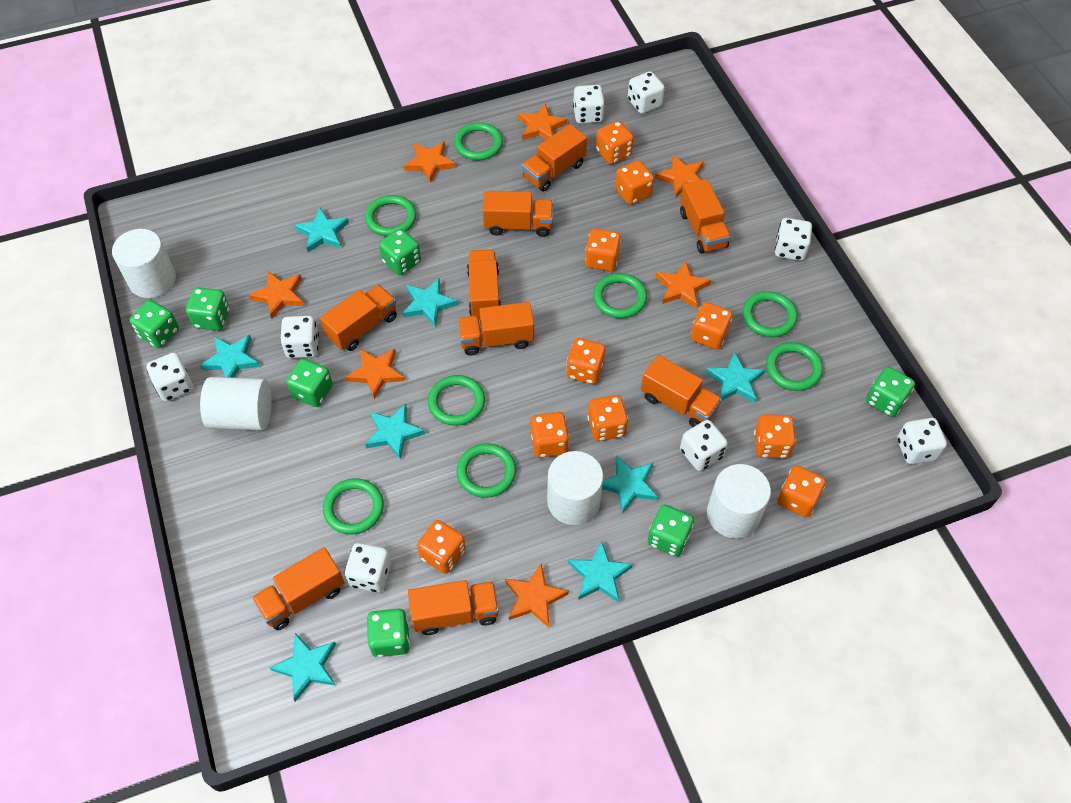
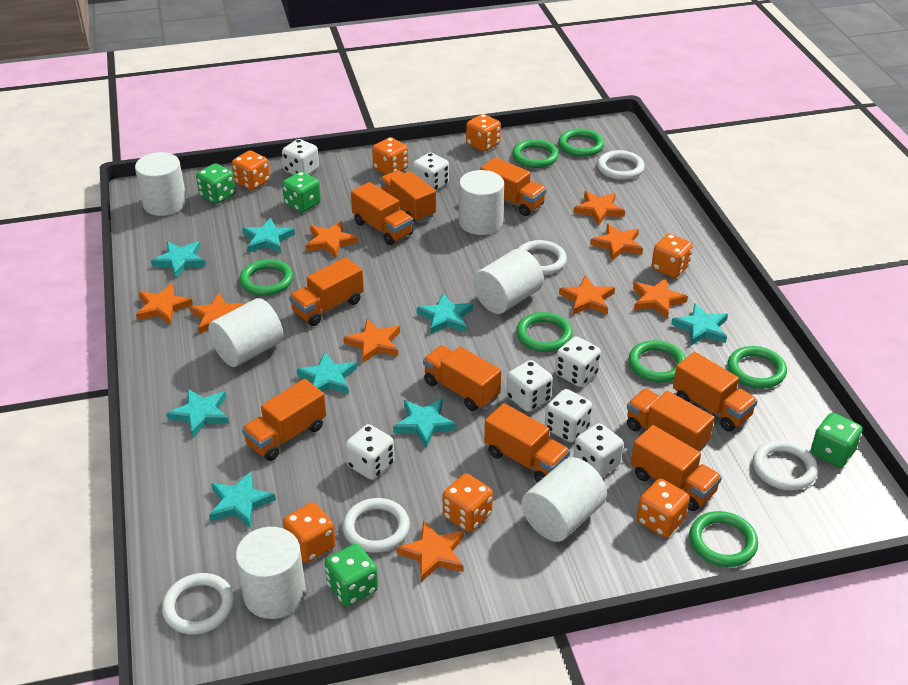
green dice: 7 -> 4
green ring: 8 -> 7
orange dice: 10 -> 7
orange star: 7 -> 9
orange truck: 9 -> 10
white cylinder: 4 -> 6
white dice: 8 -> 7
white ring: 0 -> 5

